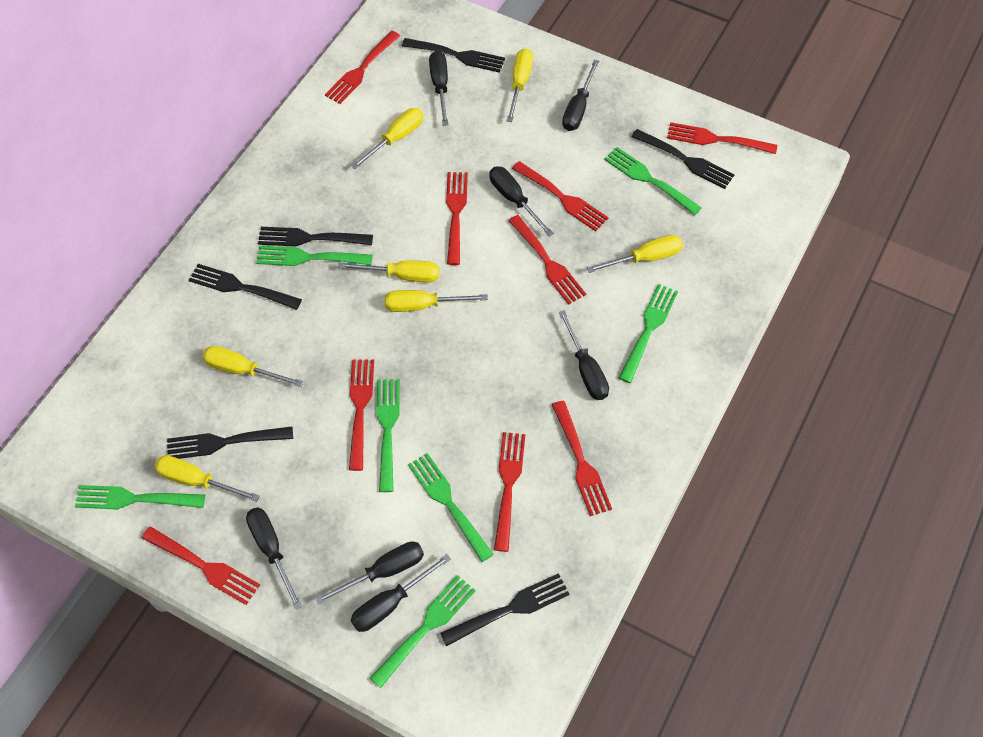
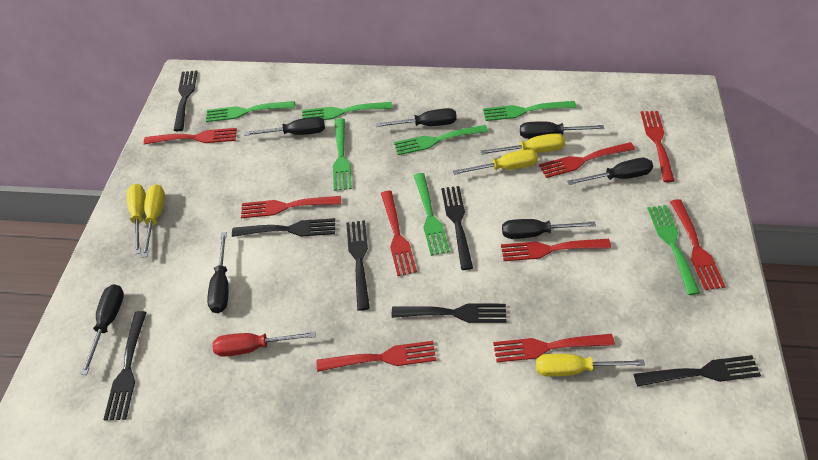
black fork: 6 -> 7
red screwdriver: 0 -> 1
yellow screwdriver: 7 -> 5

